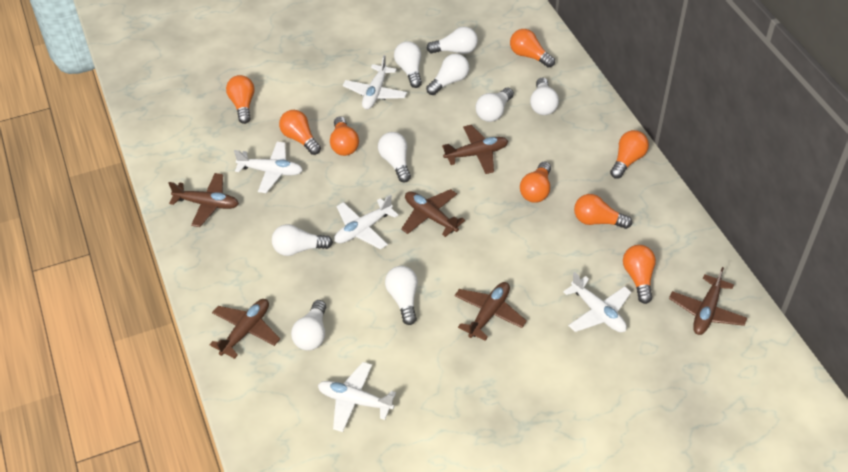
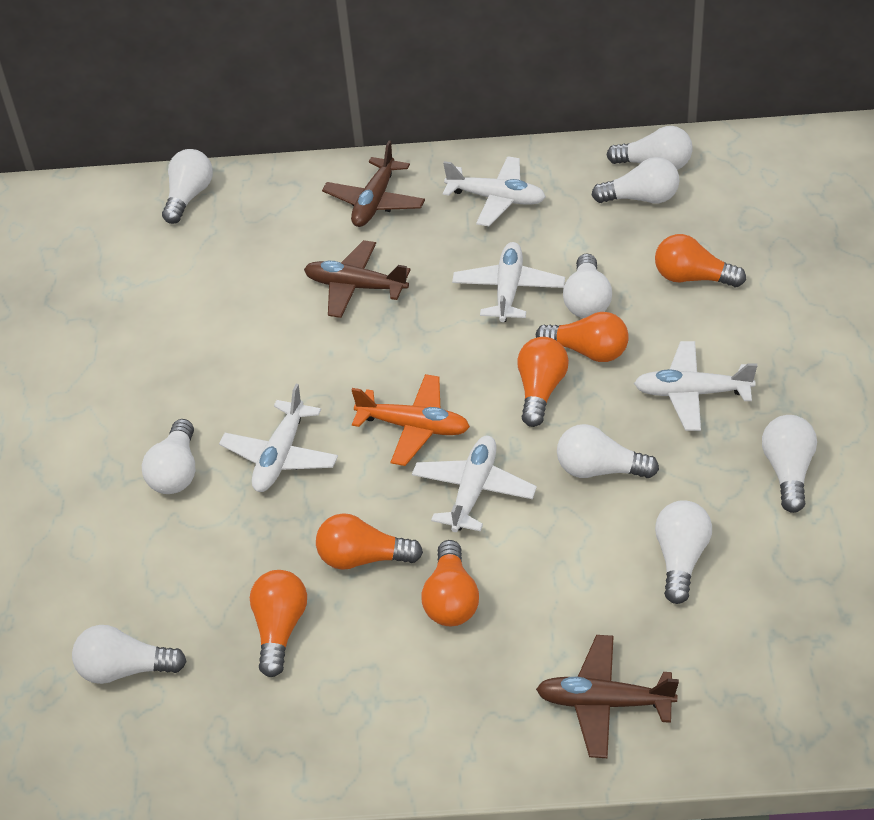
brown plane: 6 -> 3
orange light bulb: 8 -> 6
orange plane: 0 -> 1

